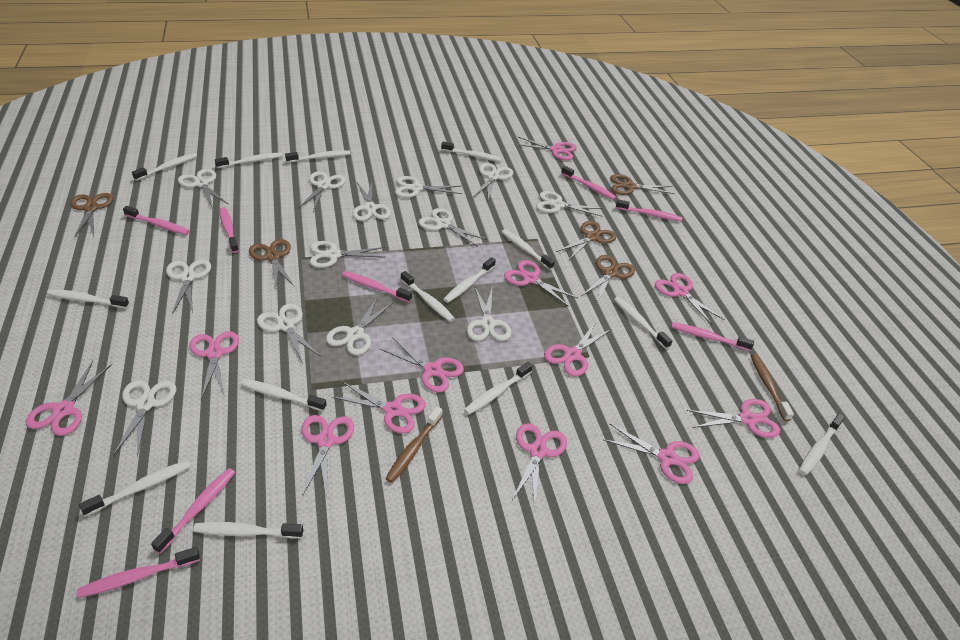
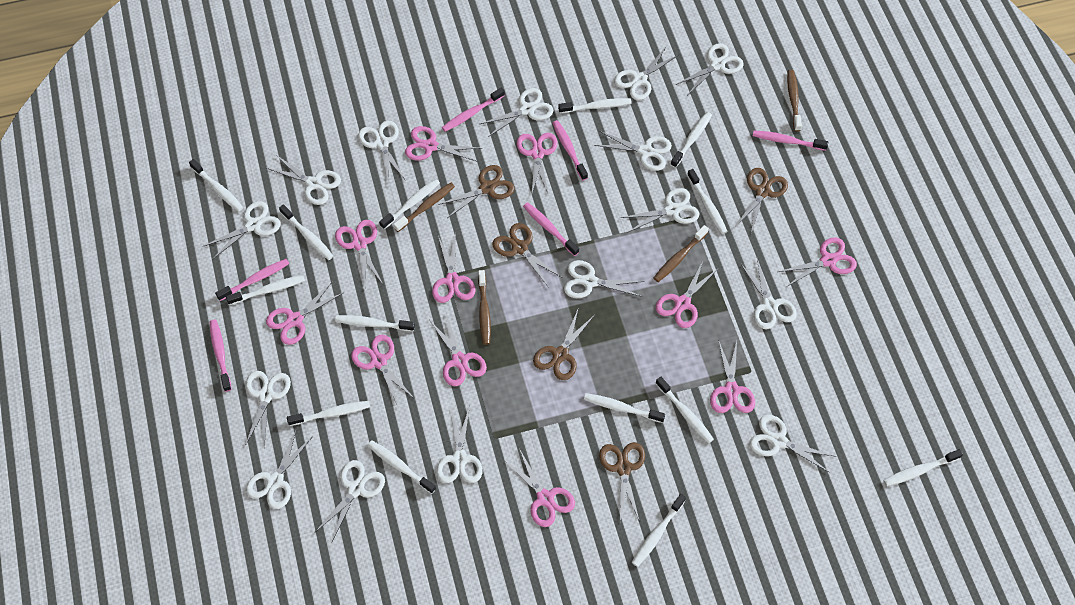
brown toothbrush: 2 -> 4
pink scissors: 12 -> 11
pink toothbrush: 8 -> 6
white scissors: 13 -> 15

